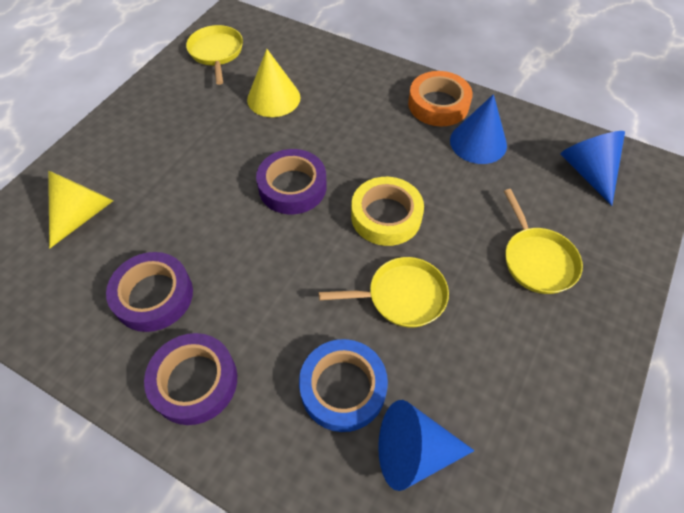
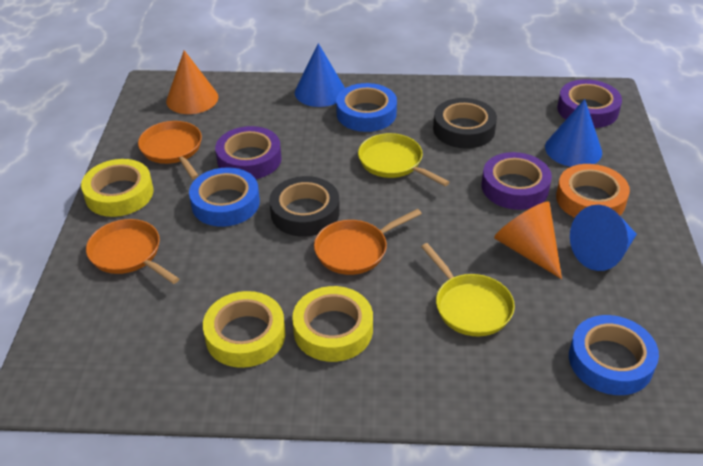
black tape: 0 -> 2
blue tape: 1 -> 3
orange cone: 0 -> 2
orange pan: 0 -> 3
yellow cone: 2 -> 0
yellow pan: 3 -> 2
yellow tape: 1 -> 3

